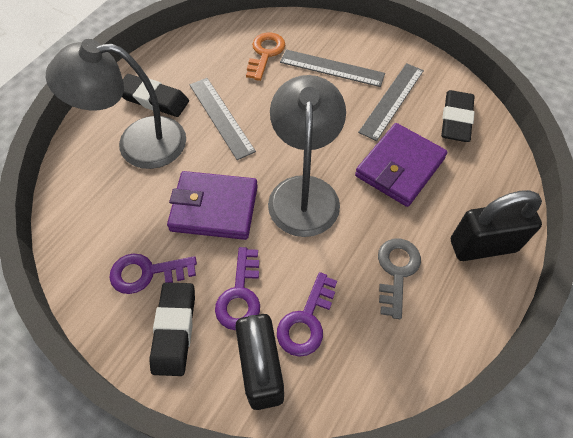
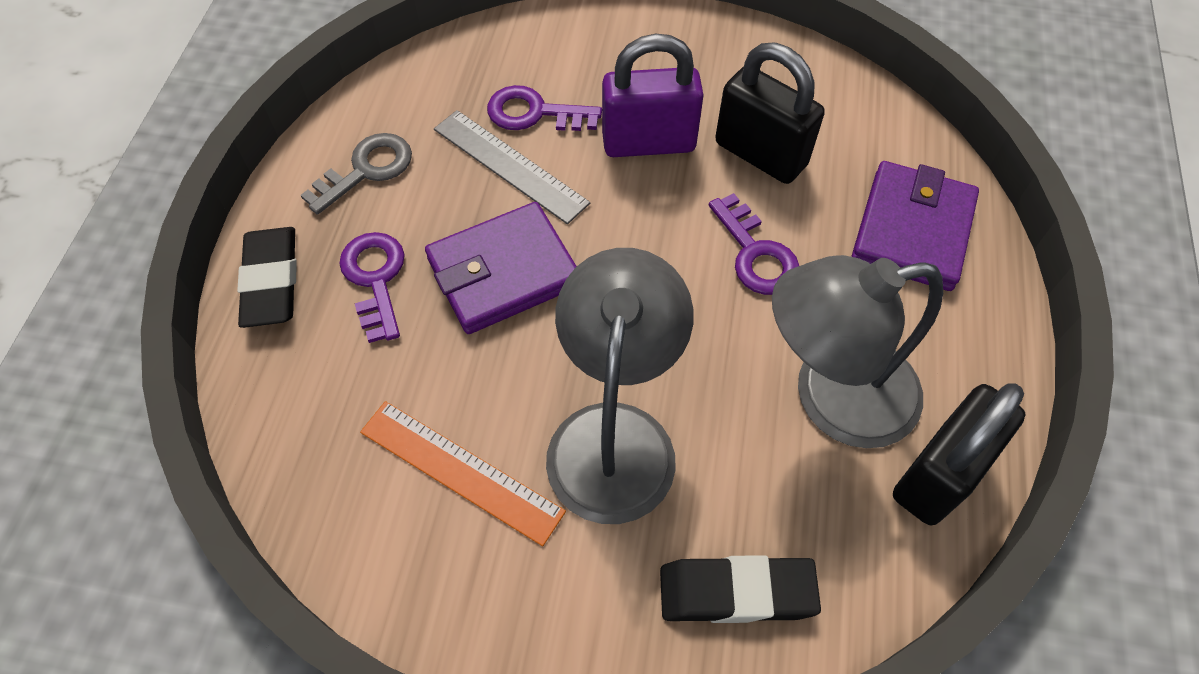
black eraser: 3 -> 2
grey ruler: 3 -> 1
orange key: 1 -> 0
orange ruler: 0 -> 1
purple padlock: 0 -> 1

